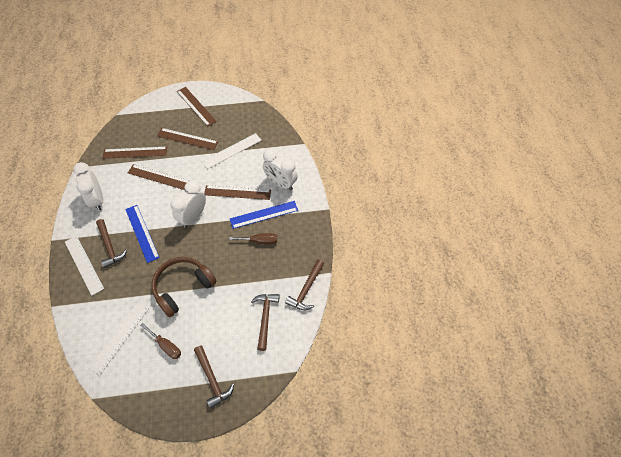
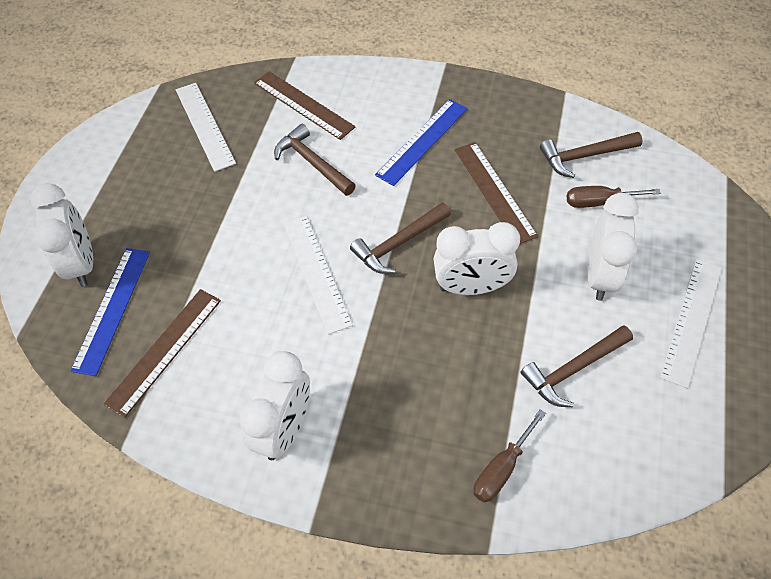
brown headphones: 1 -> 0
brown ruler: 5 -> 3
white clock: 3 -> 4

